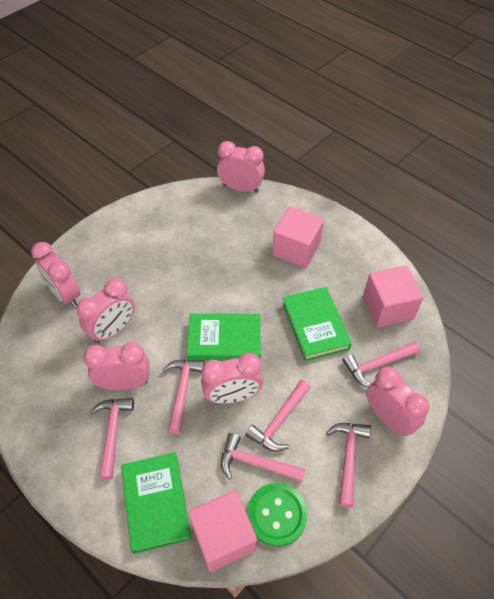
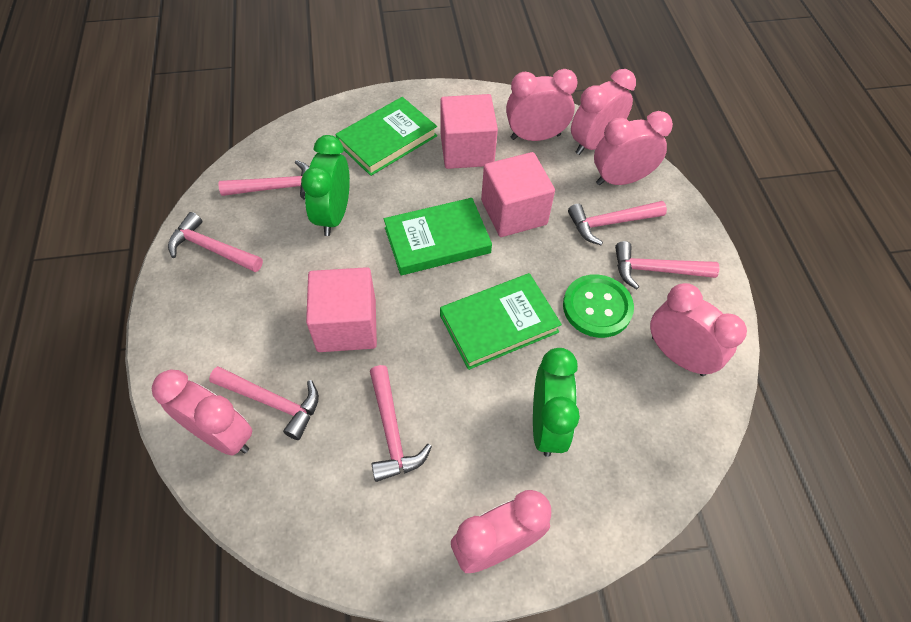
green clock: 0 -> 2

